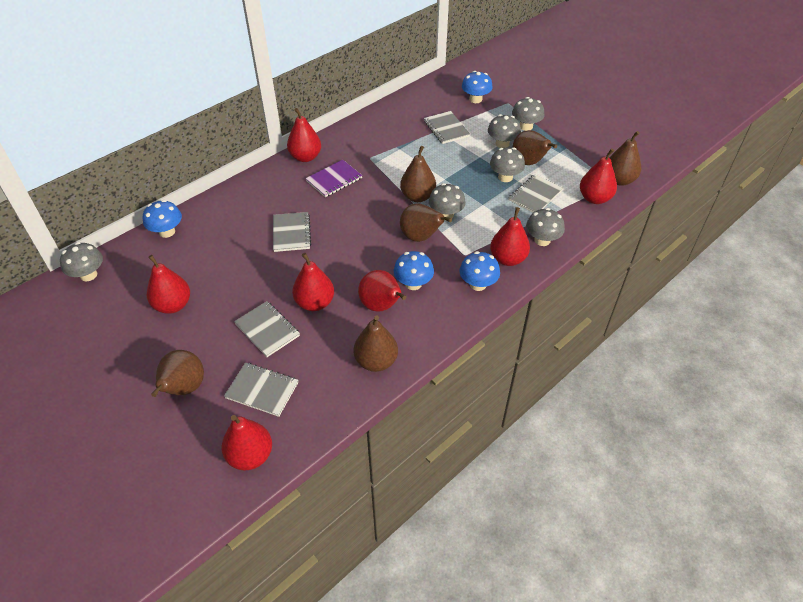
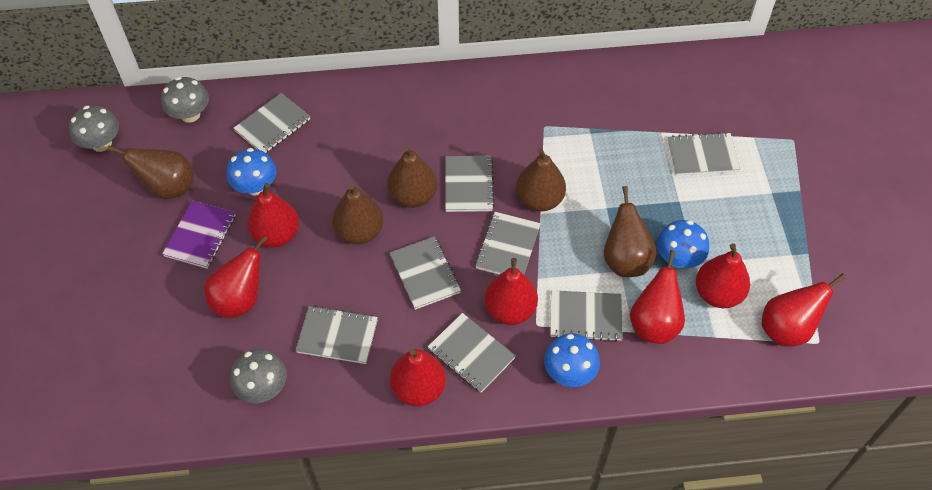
blue mushroom: 4 -> 3
brown pear: 6 -> 5
grey mushroom: 6 -> 3
grey notebook: 5 -> 8

